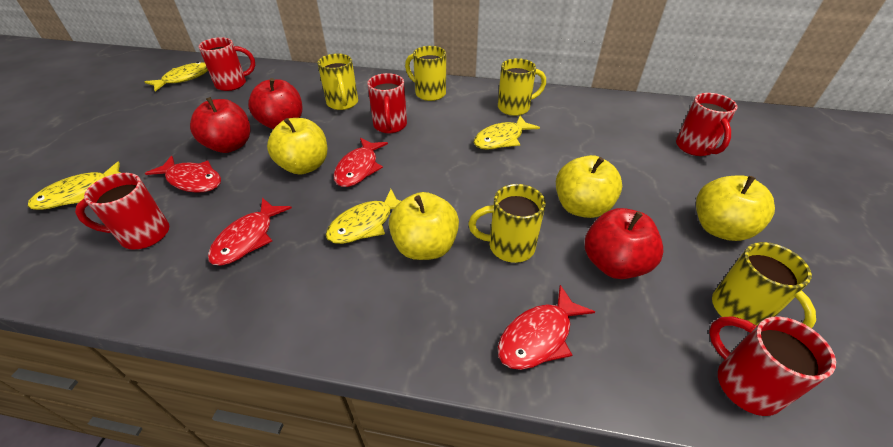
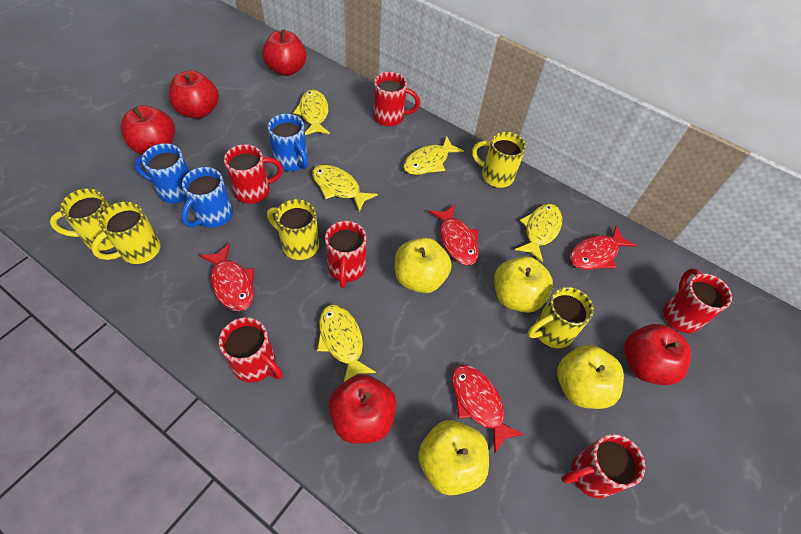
blue mug: 0 -> 3
red apple: 3 -> 5
red mug: 5 -> 6
yellow fish: 4 -> 5

